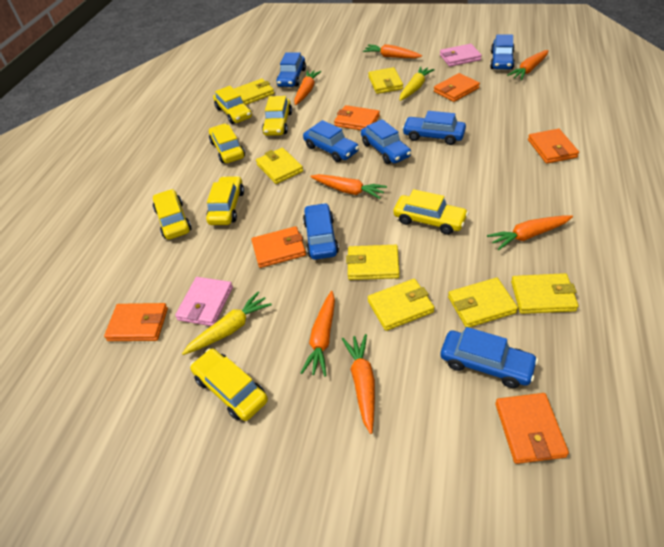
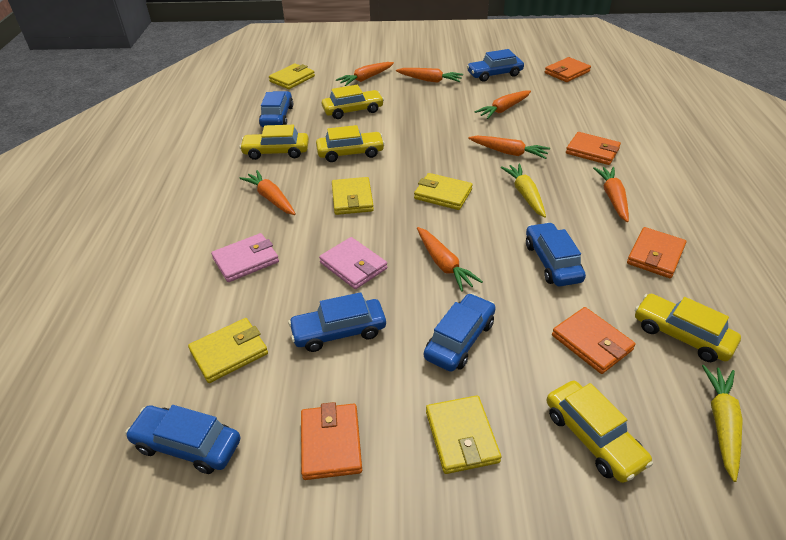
blue car: 7 -> 6
orange wallet: 6 -> 5
yellow car: 7 -> 5
yellow wallet: 7 -> 5

